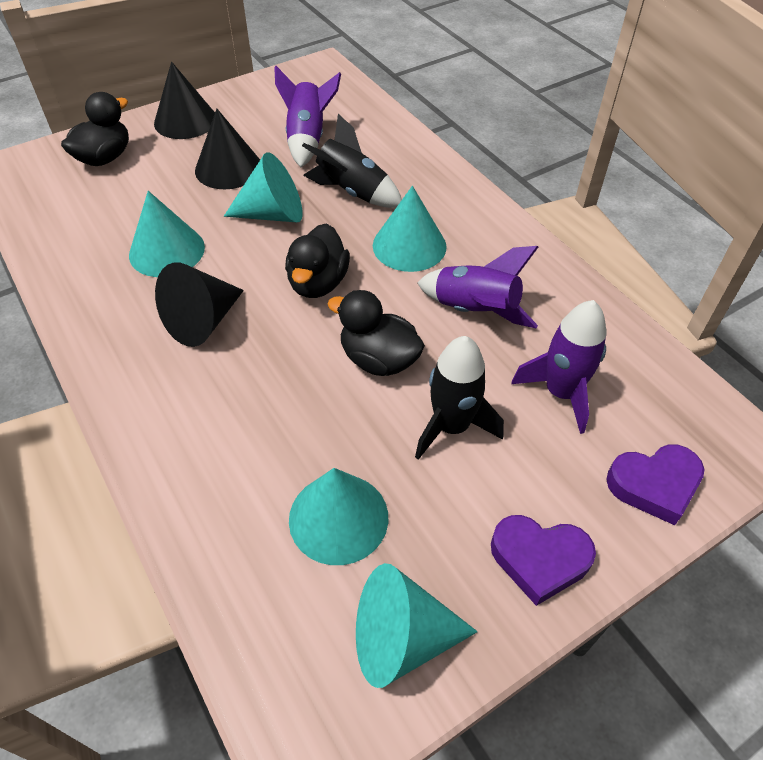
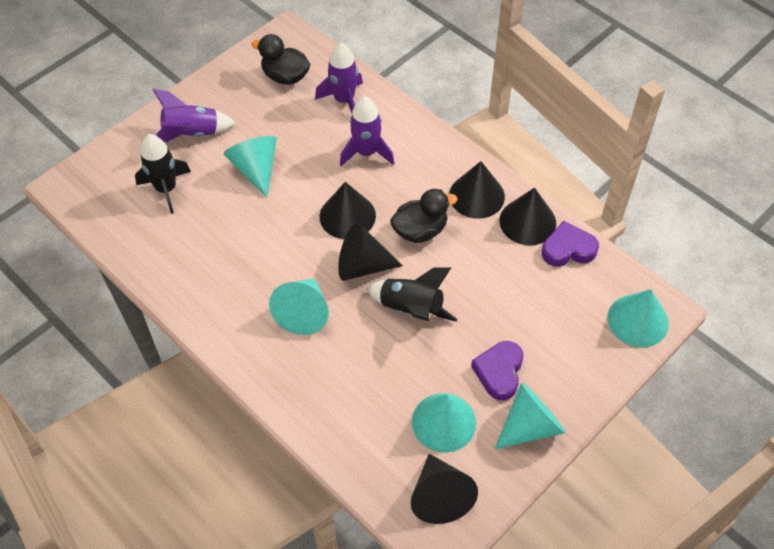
black cone: 3 -> 5
black duck: 3 -> 2

